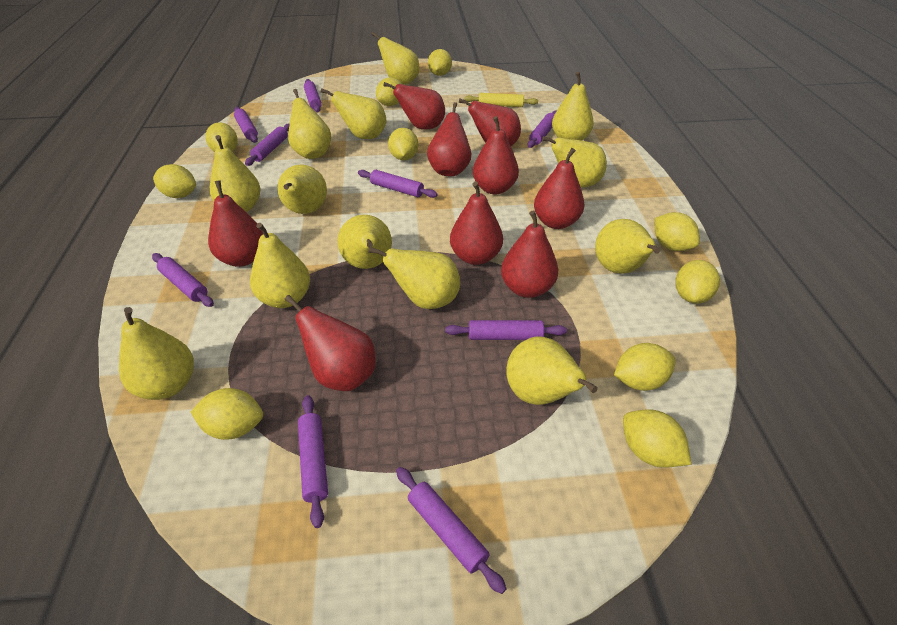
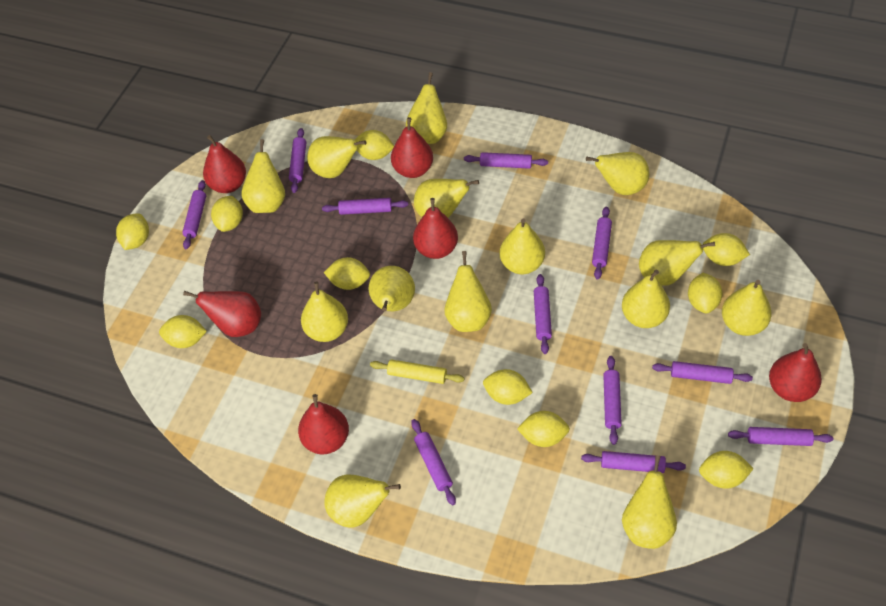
purple rolling pin: 9 -> 11
red pear: 9 -> 6
yellow pear: 13 -> 14

